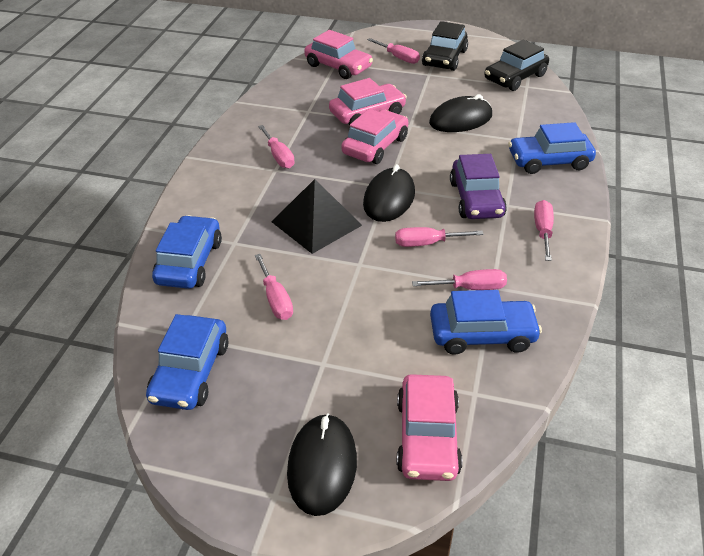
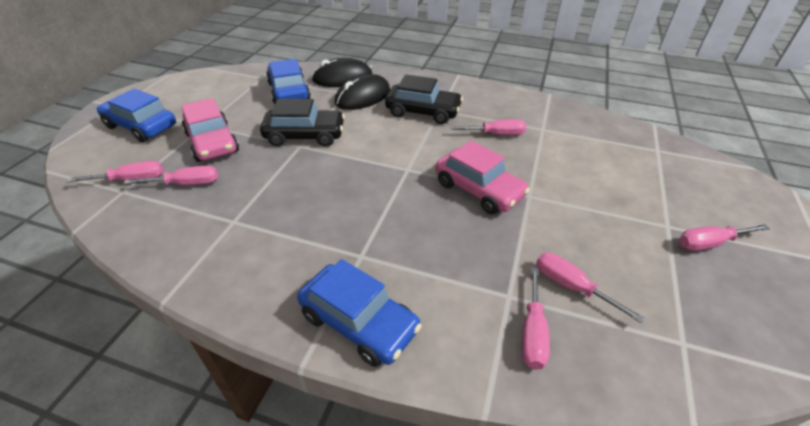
black mouse: 3 -> 2
black pyramid: 1 -> 0
blue car: 4 -> 3
pink car: 4 -> 2
purple car: 1 -> 0

